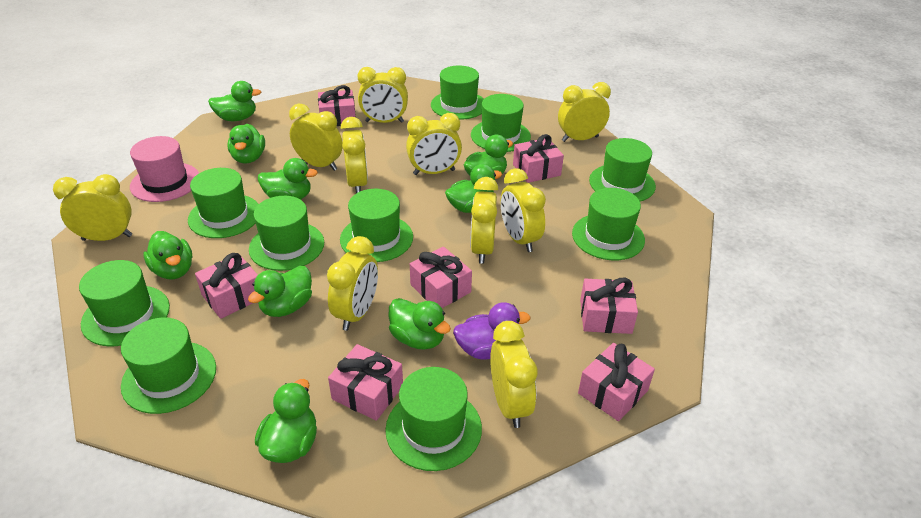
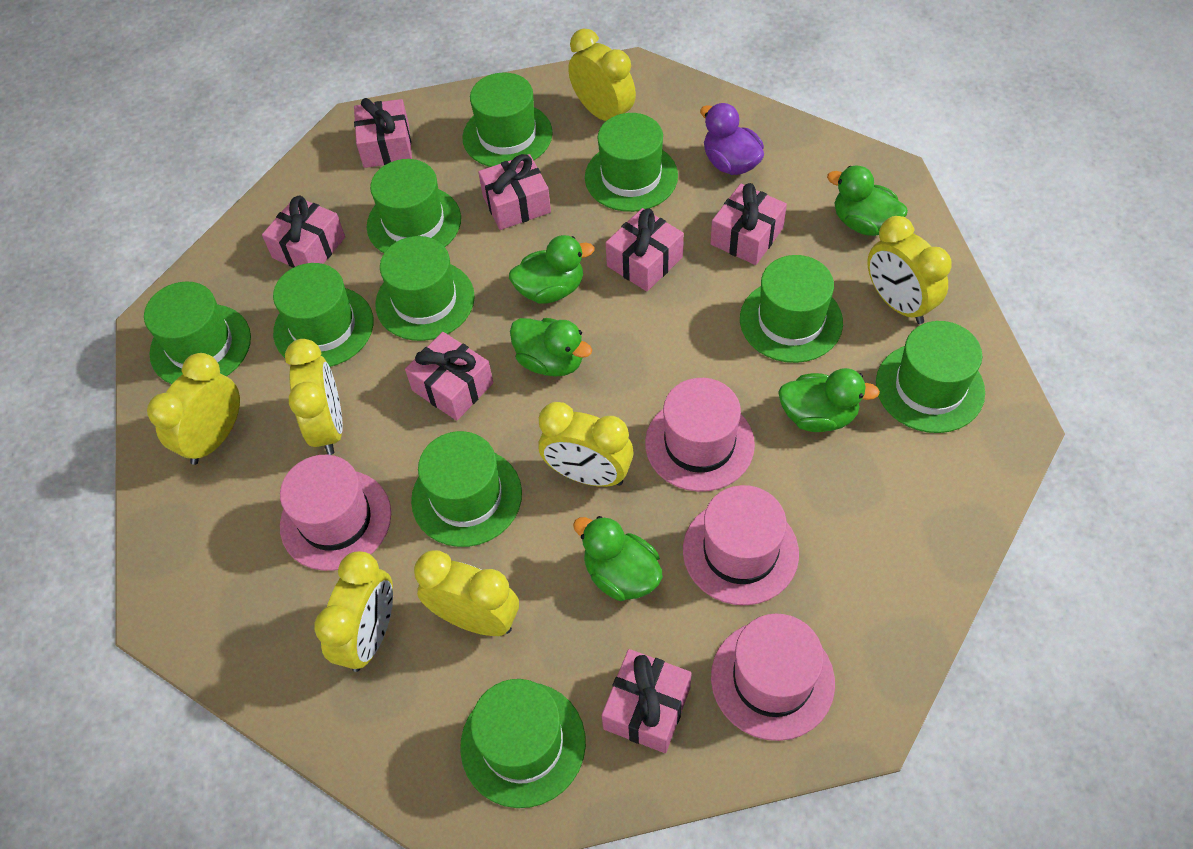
green duck: 9 -> 5
pink hat: 1 -> 4
yellow clock: 10 -> 7

